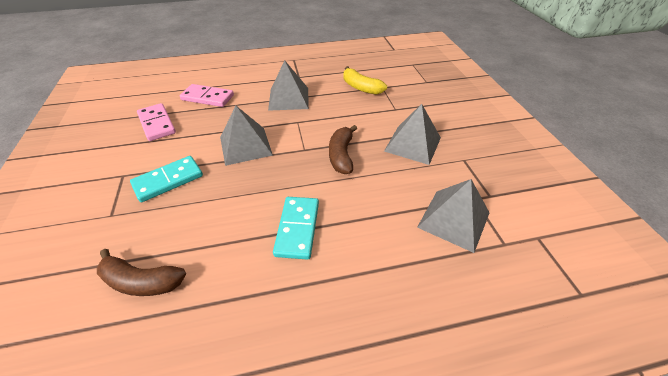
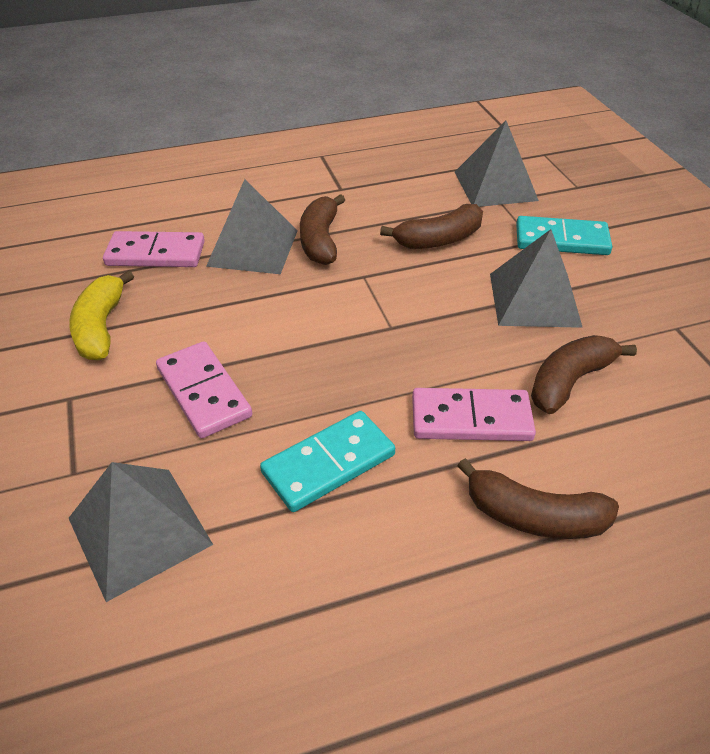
brown banana: 2 -> 4
pink domino: 2 -> 3

